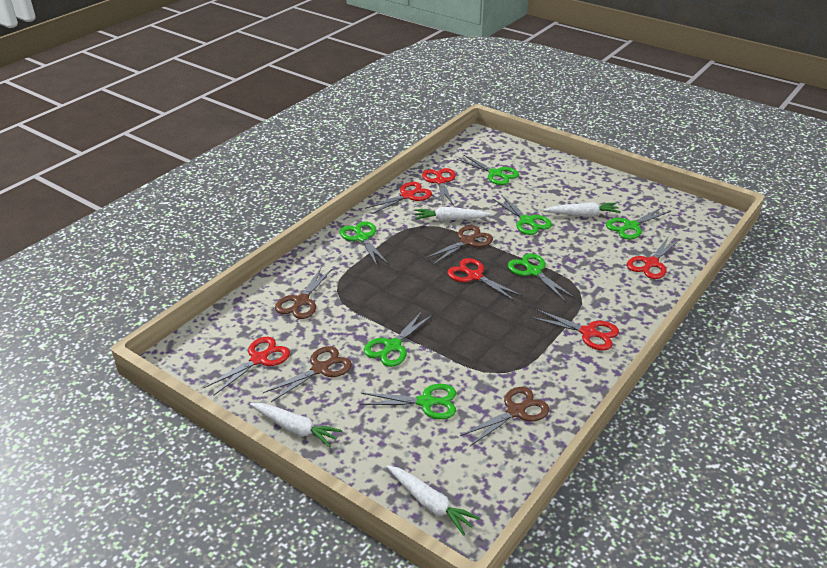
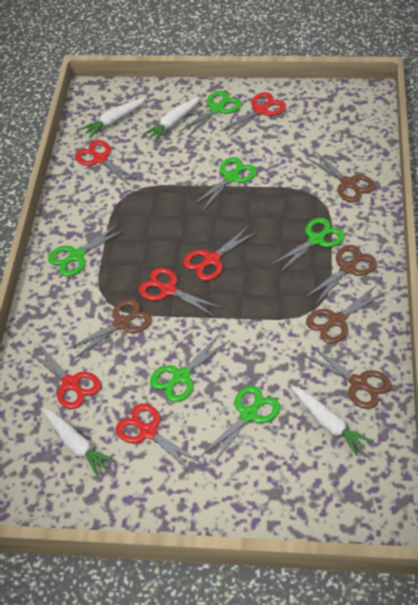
brown scissors: 4 -> 5
green scissors: 7 -> 6

